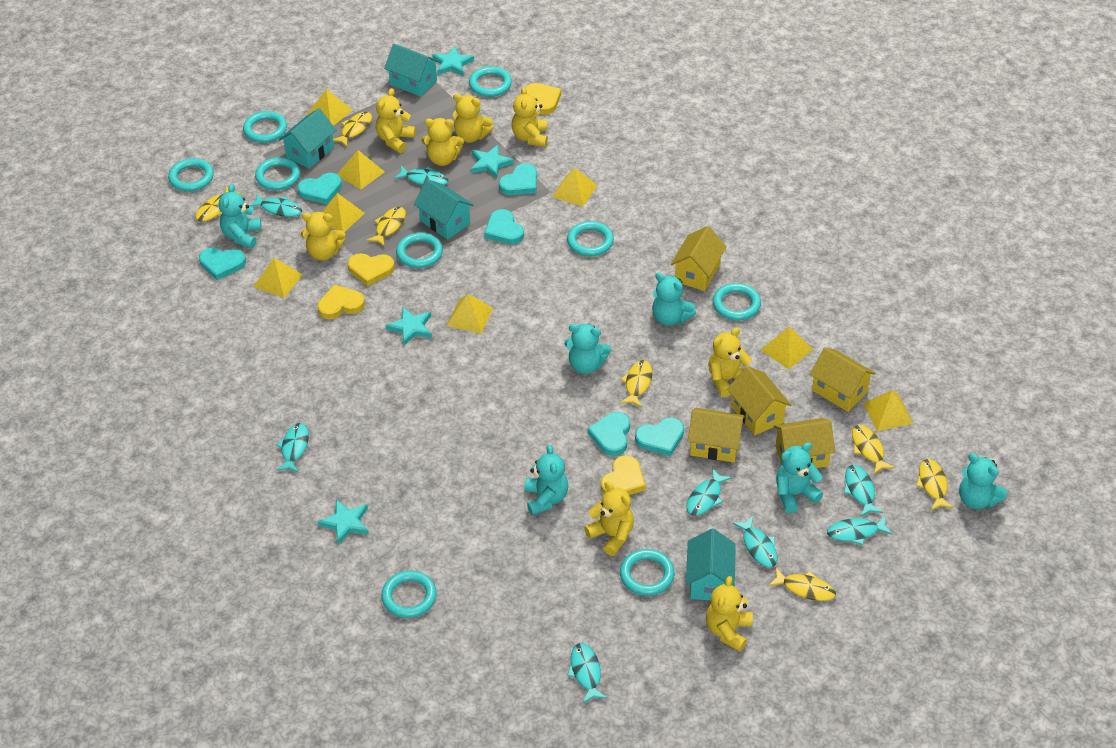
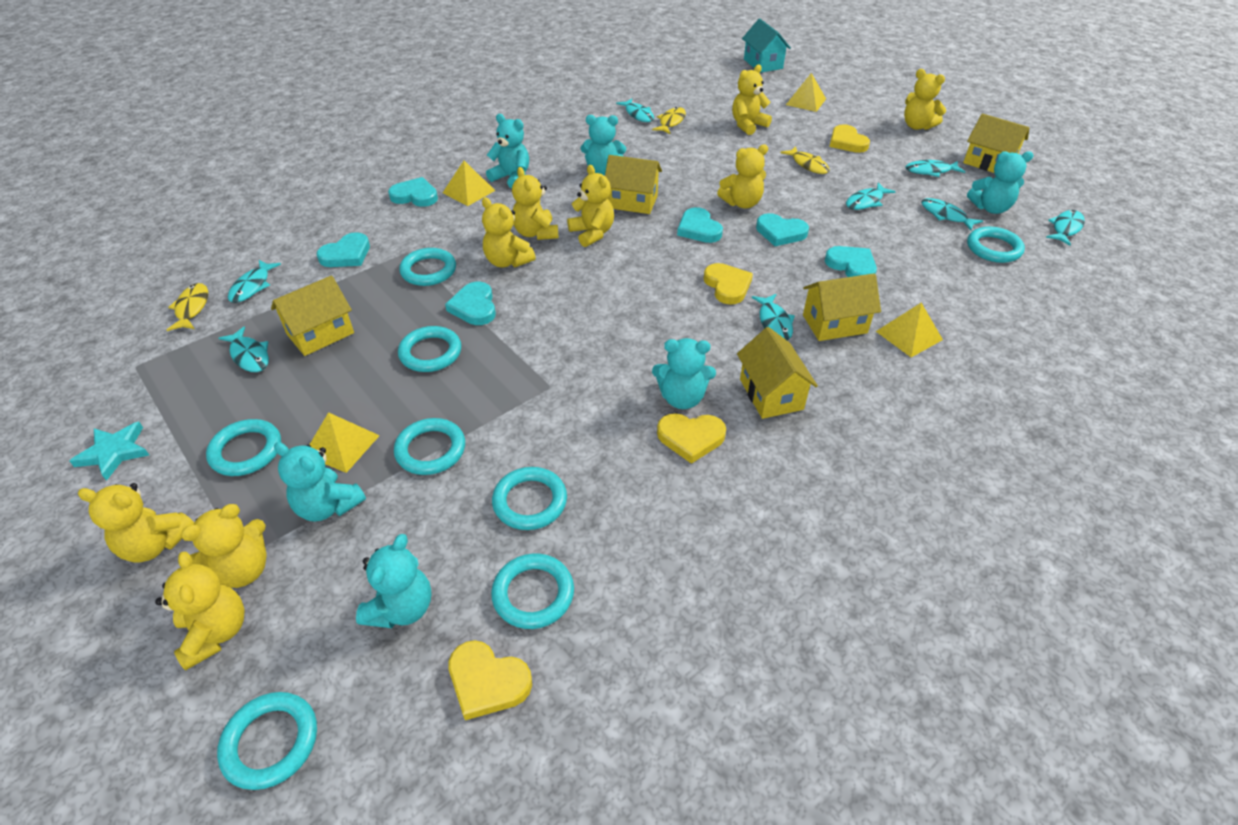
turquoise house: 4 -> 1
turquoise ring: 9 -> 8
turquoise star: 4 -> 1
yellow fish: 7 -> 3
yellow pyramid: 8 -> 4
yellow teddy bear: 8 -> 9

